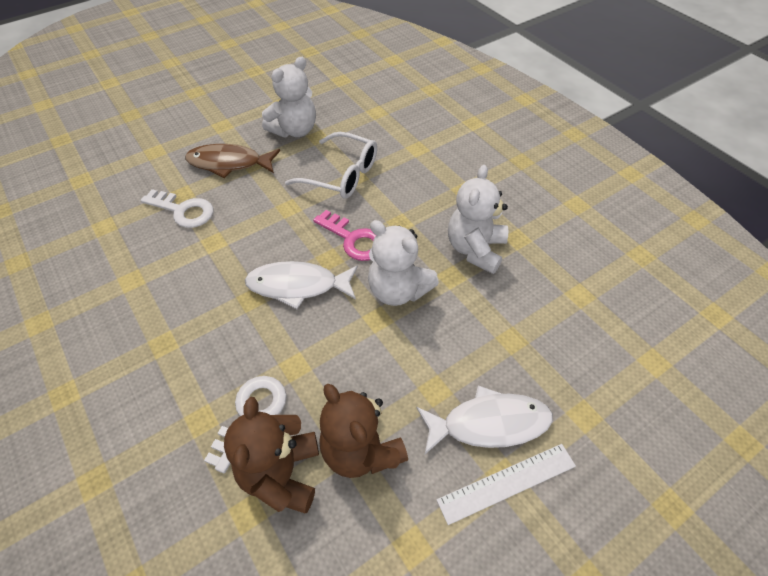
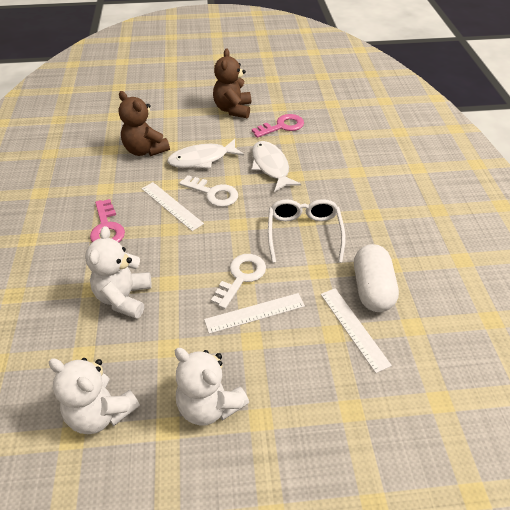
brown fish: 1 -> 0
pink key: 1 -> 2
white capsule: 0 -> 1
white ruler: 1 -> 3

